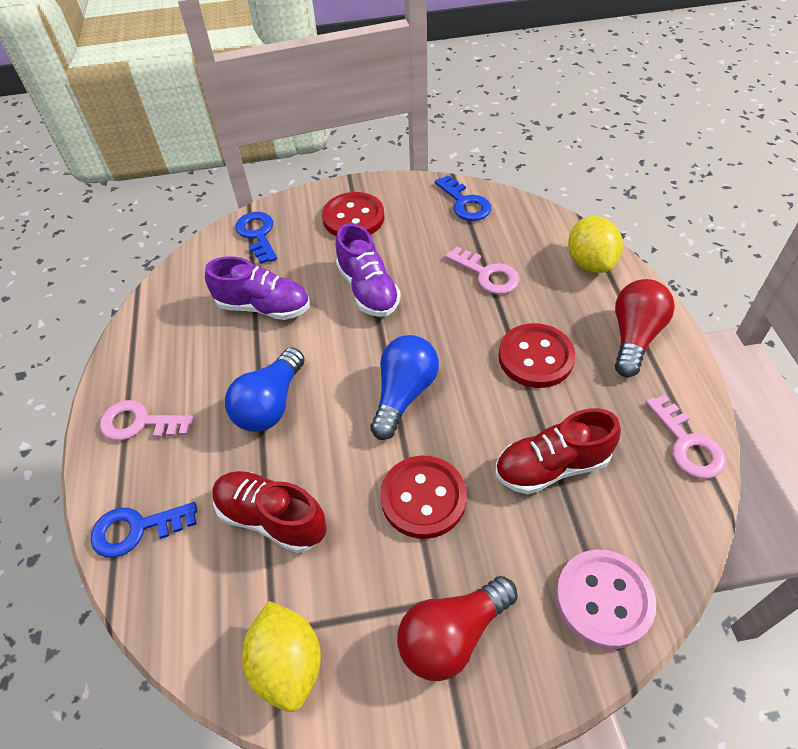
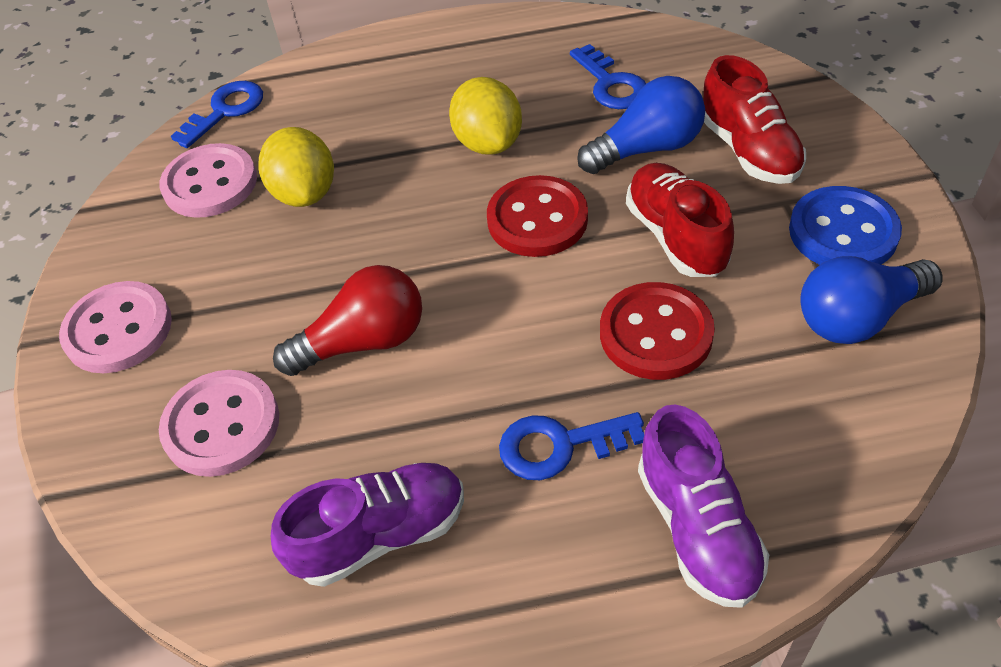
blue button: 0 -> 1
pink button: 1 -> 3
pink key: 3 -> 0
red button: 3 -> 2
red light bulb: 2 -> 1

